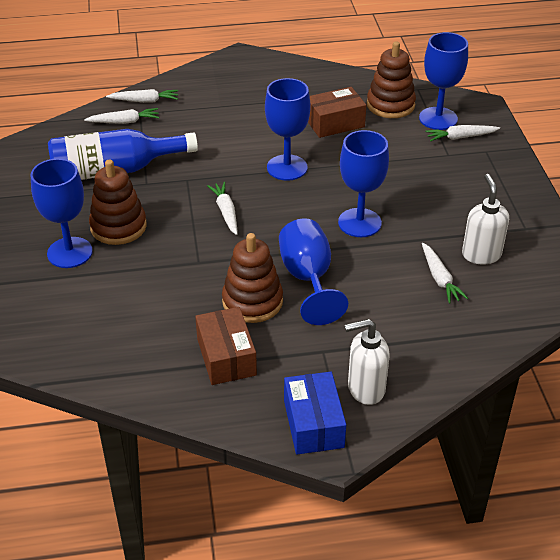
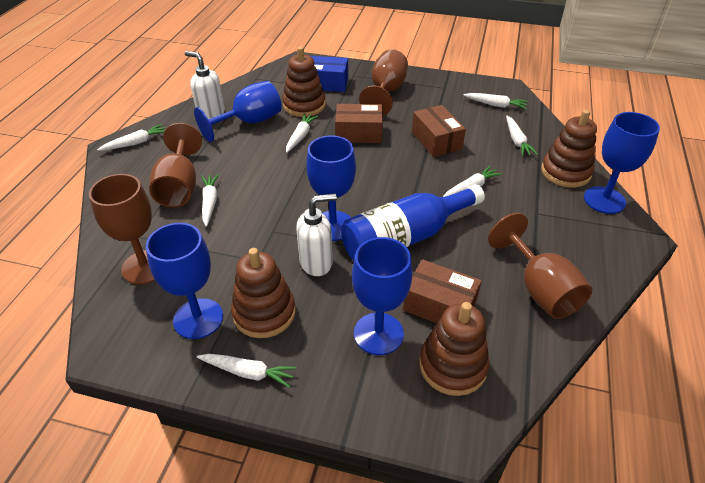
brown box: 2 -> 3
brown goblet: 0 -> 4
brown stacking toy: 3 -> 4
white carrot: 5 -> 7

